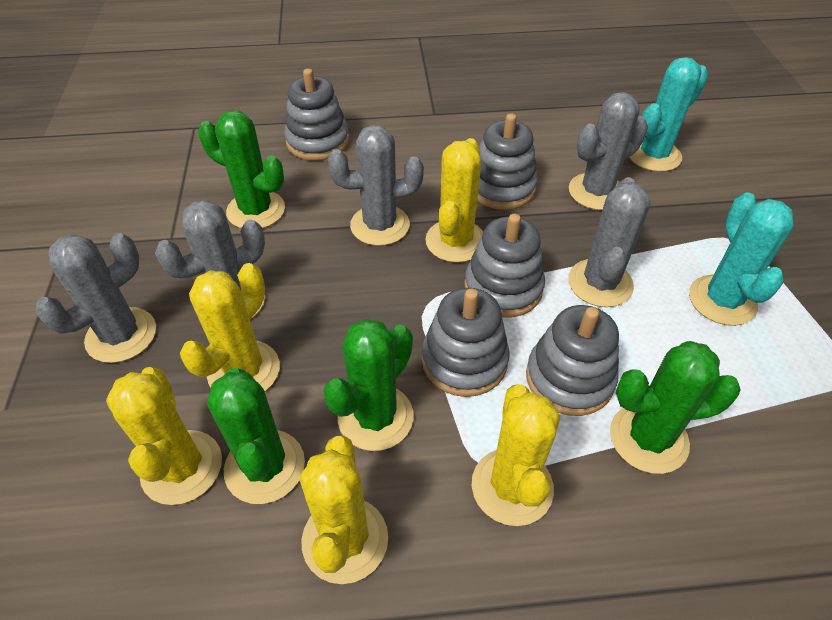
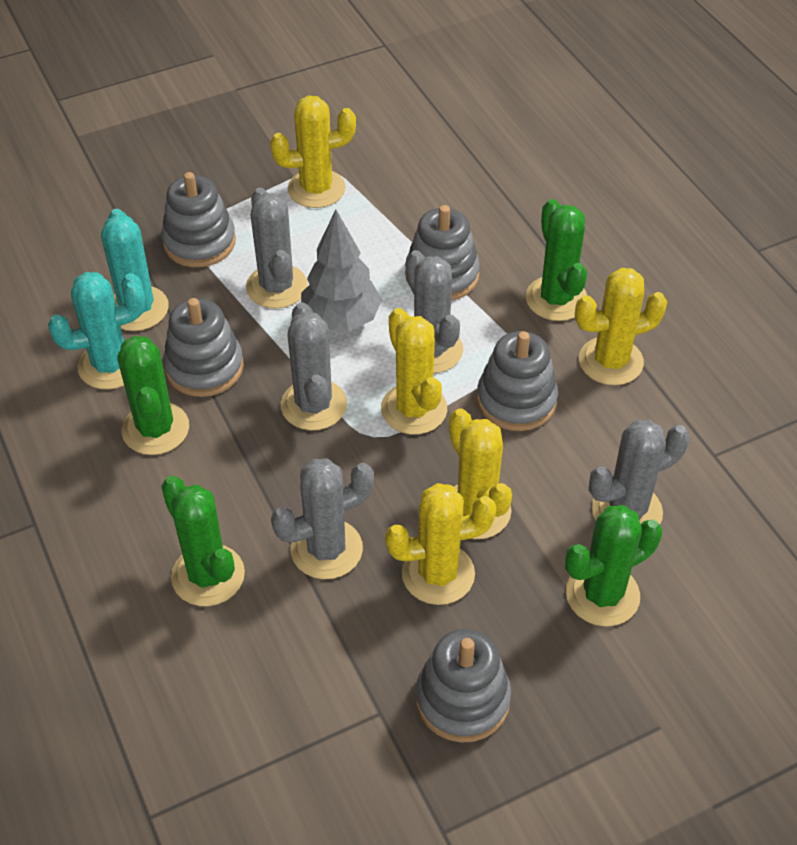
grey tree: 0 -> 1

